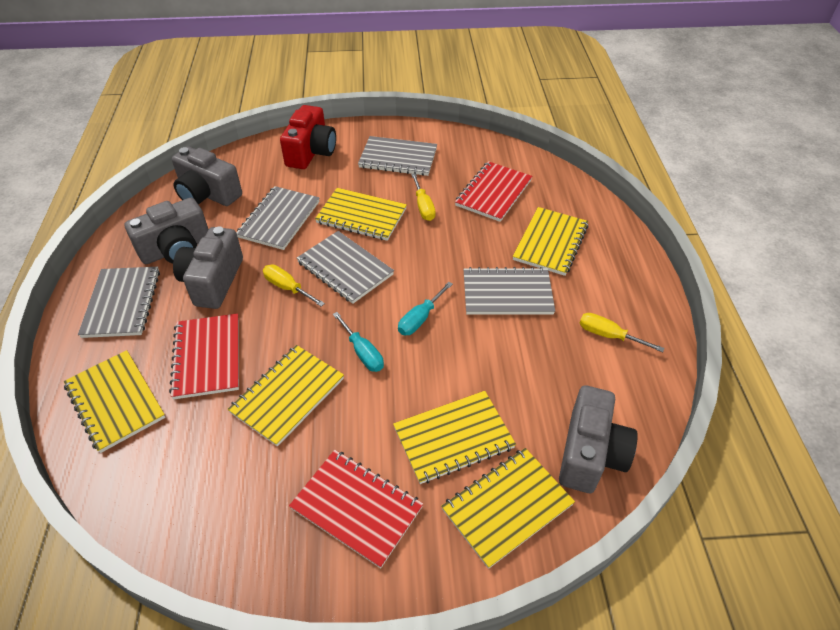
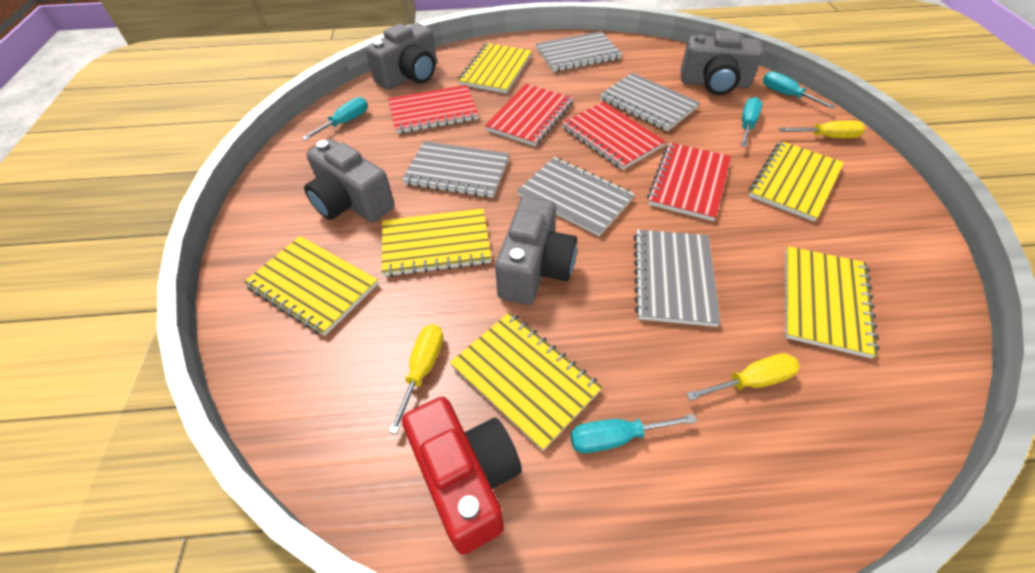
red notebook: 3 -> 4
turquoise screwdriver: 2 -> 4

